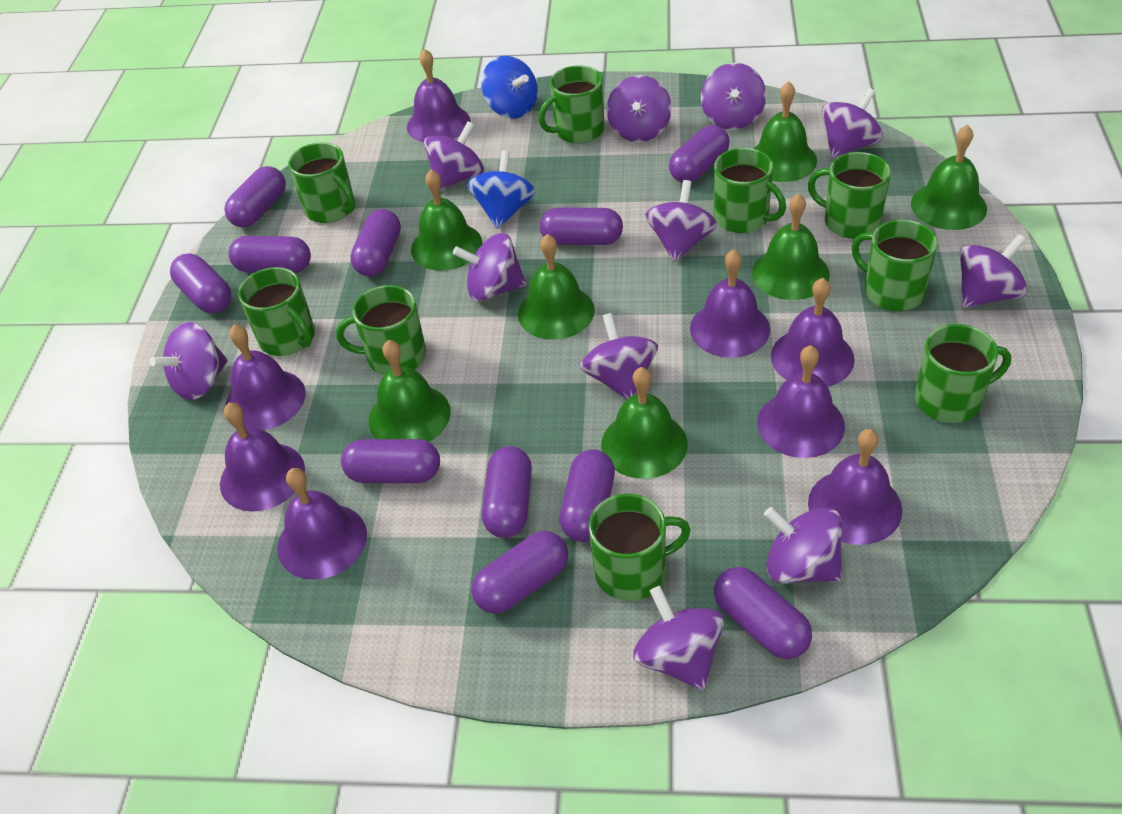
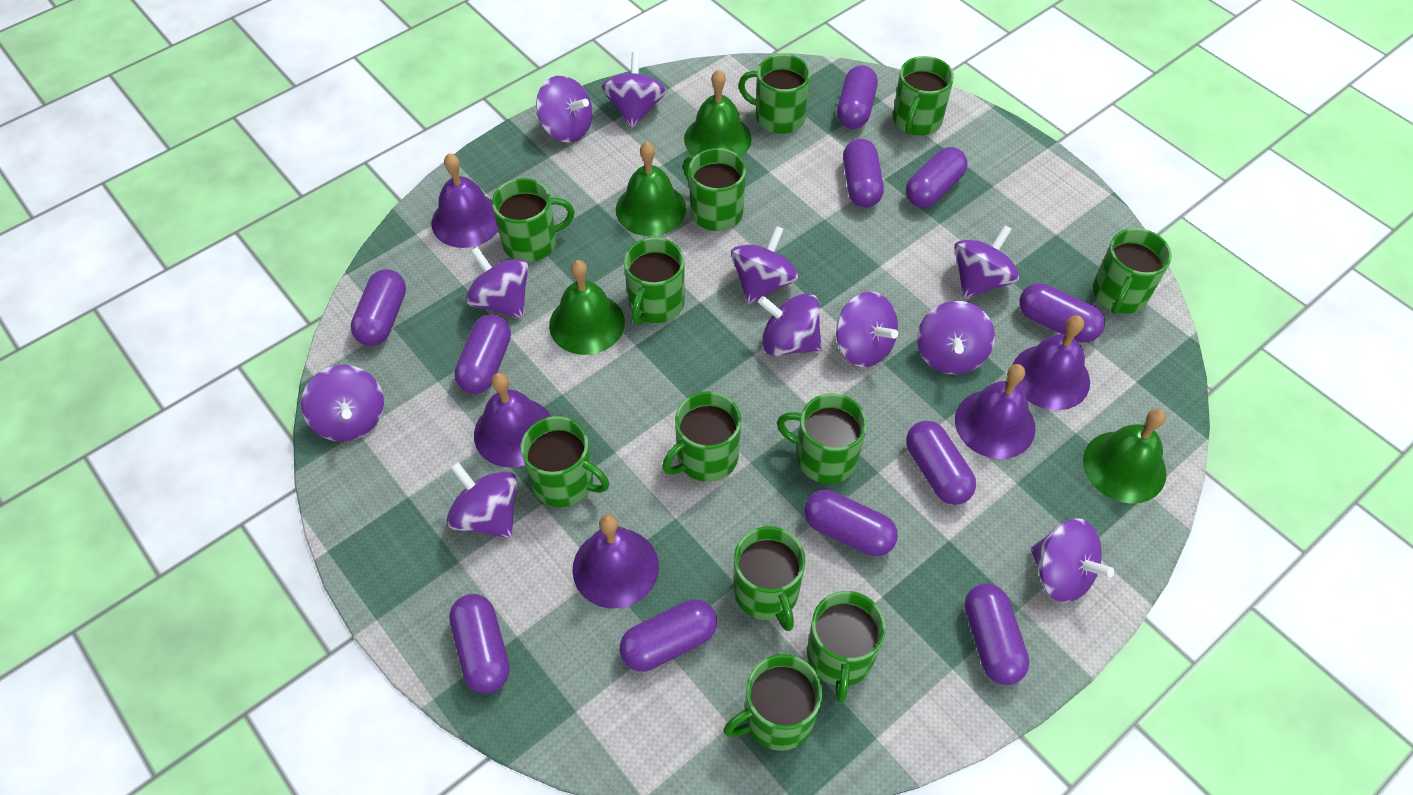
blue spinning top: 2 -> 0
green bell: 7 -> 4
green mug: 9 -> 12
purple bell: 8 -> 5

